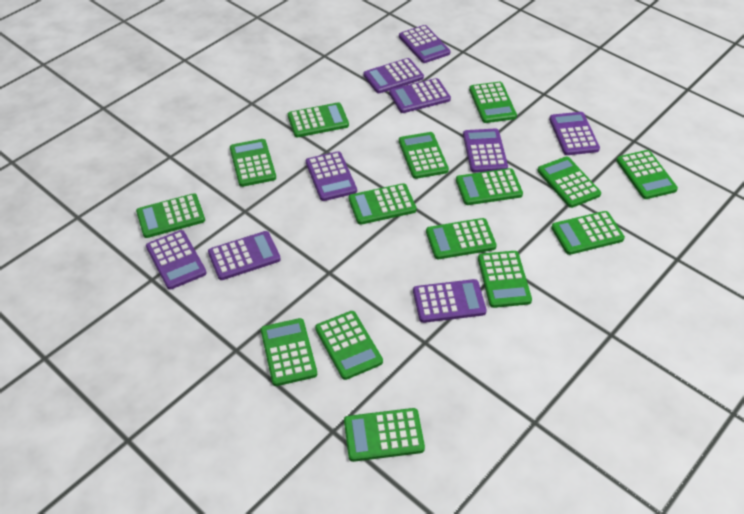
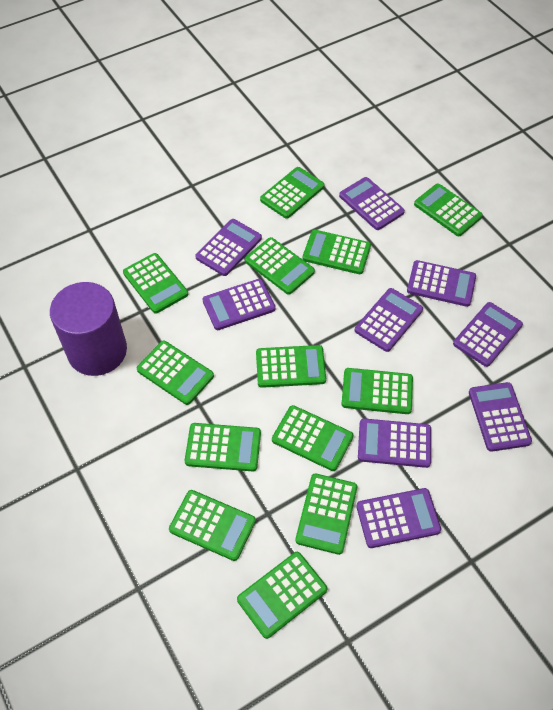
green calculator: 15 -> 13
purple cylinder: 0 -> 1

